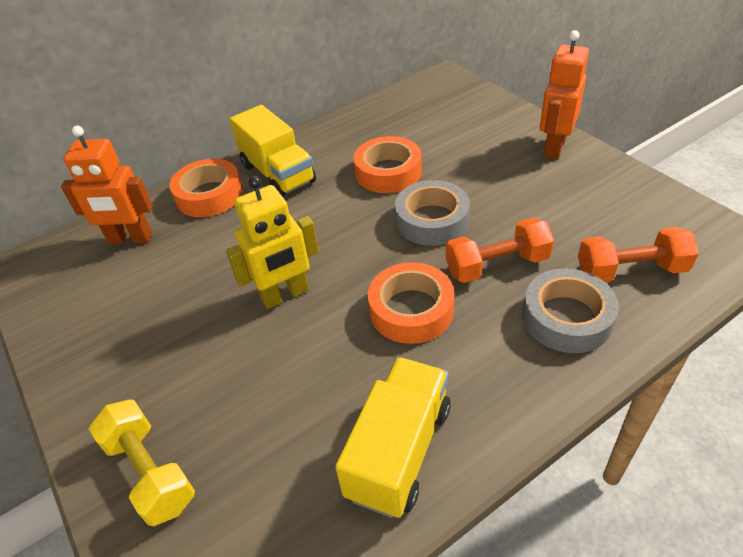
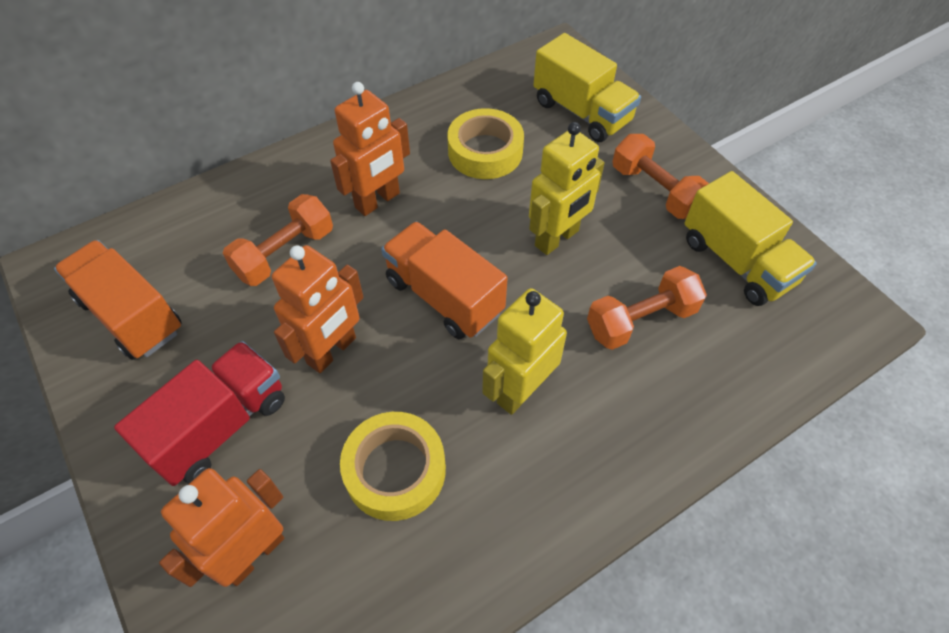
grey tape: 2 -> 0
orange dumbbell: 2 -> 3
orange robot: 2 -> 3
orange tape: 3 -> 0
orange truck: 0 -> 2
red truck: 0 -> 1
yellow dumbbell: 1 -> 0
yellow robot: 1 -> 2
yellow tape: 0 -> 2

